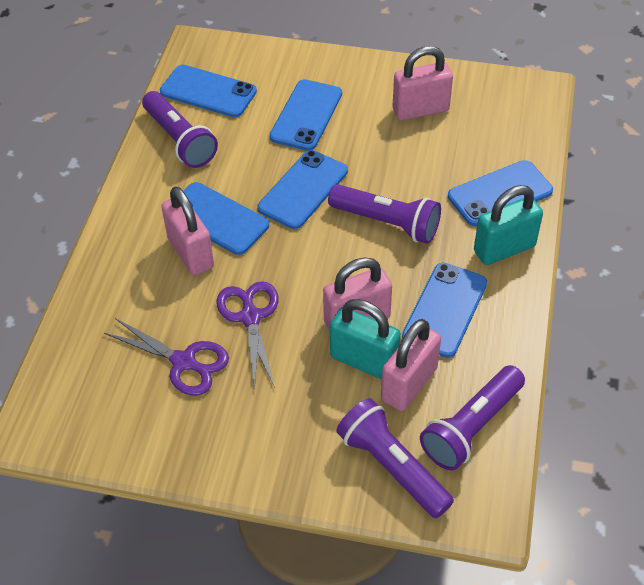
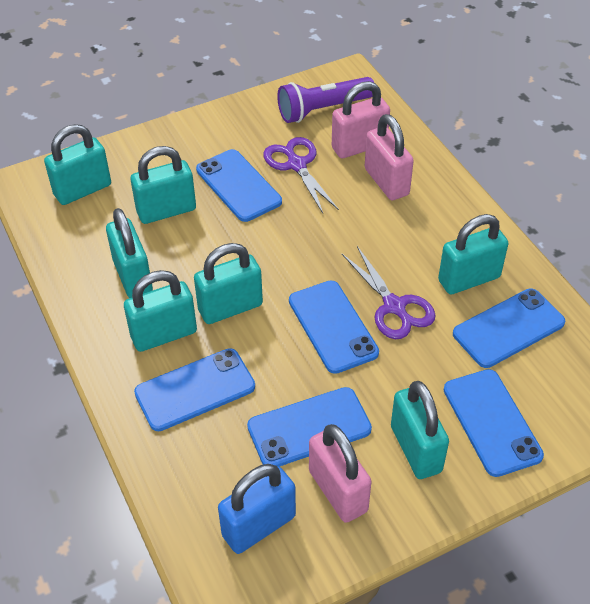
blue padlock: 0 -> 1
pink padlock: 4 -> 3
purple flashlight: 4 -> 1
turquoise padlock: 2 -> 7

